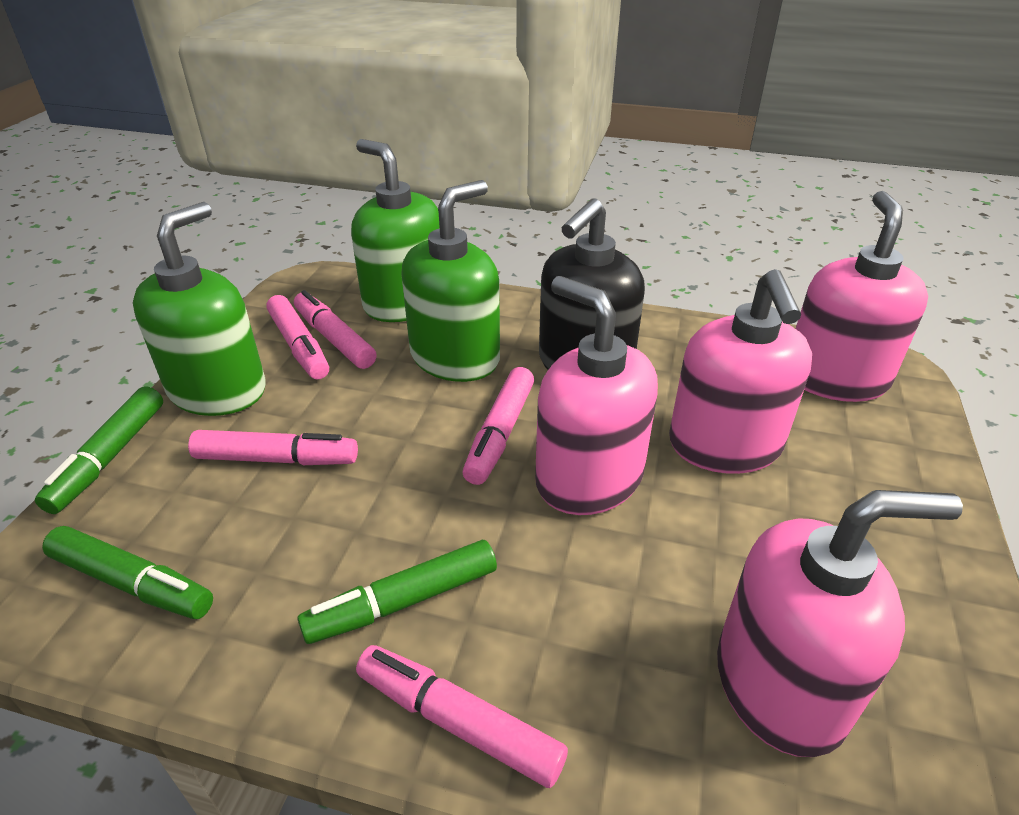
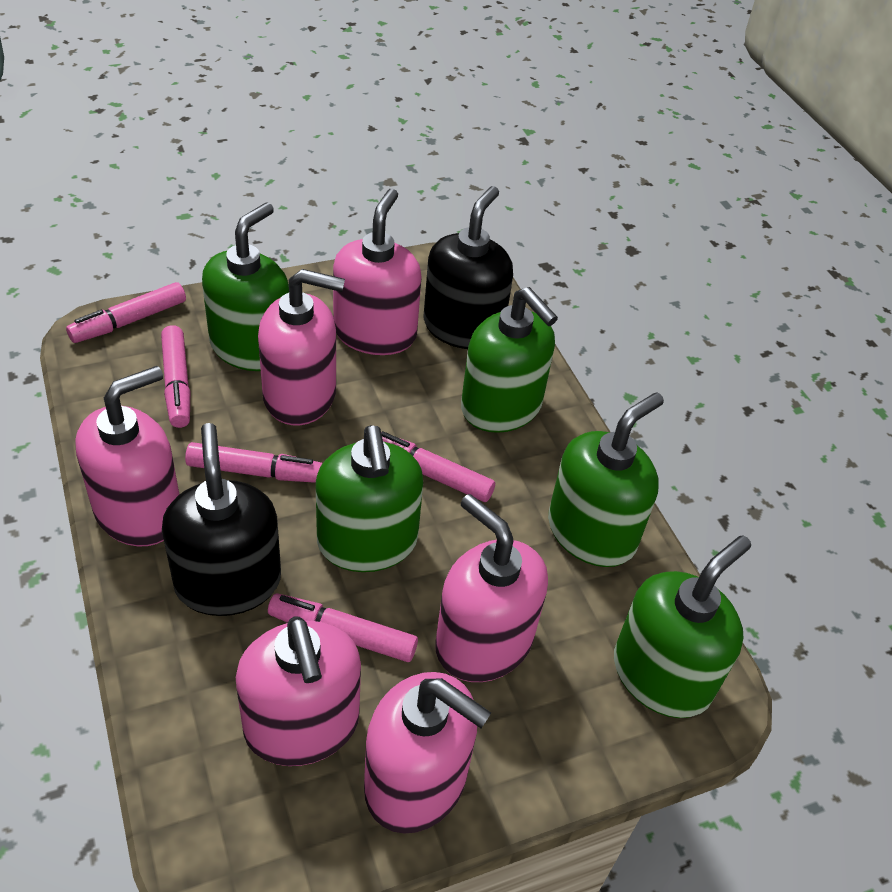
black soap dispenser: 1 -> 2
green marker: 3 -> 0
green soap dispenser: 3 -> 5
pink soap dispenser: 4 -> 6

